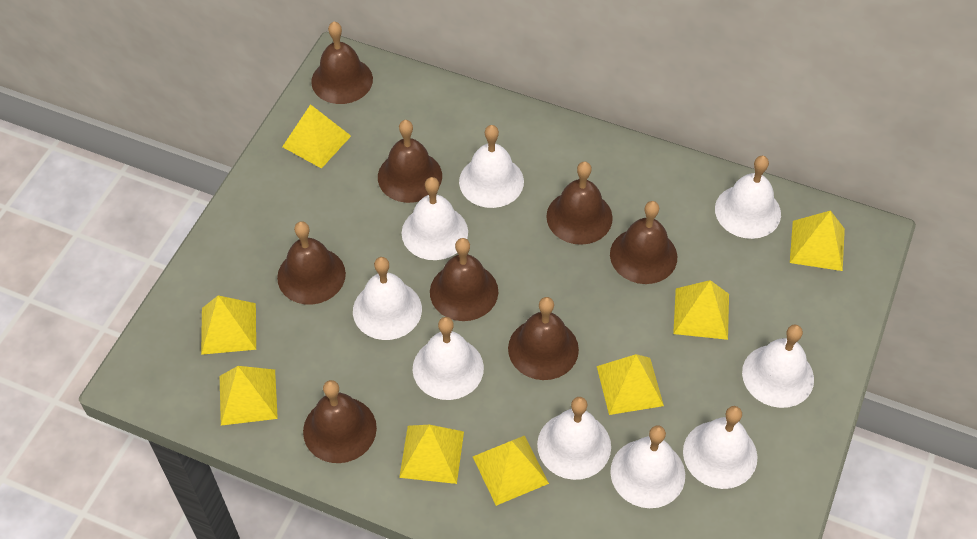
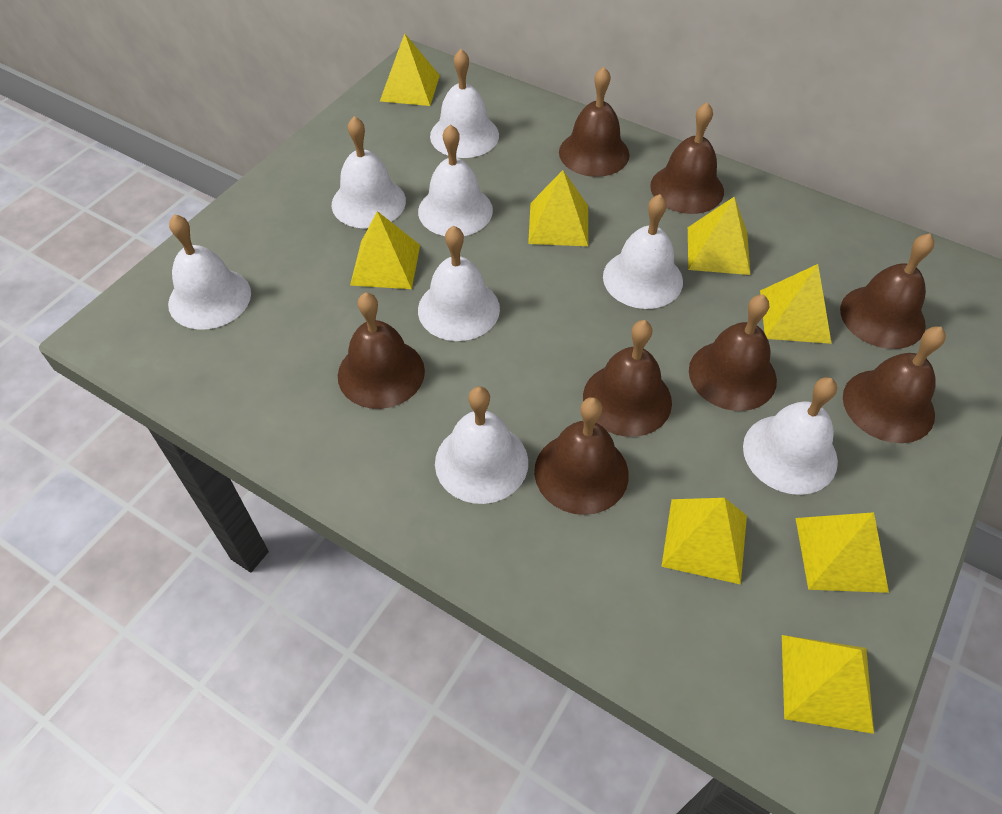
white bell: 9 -> 8

